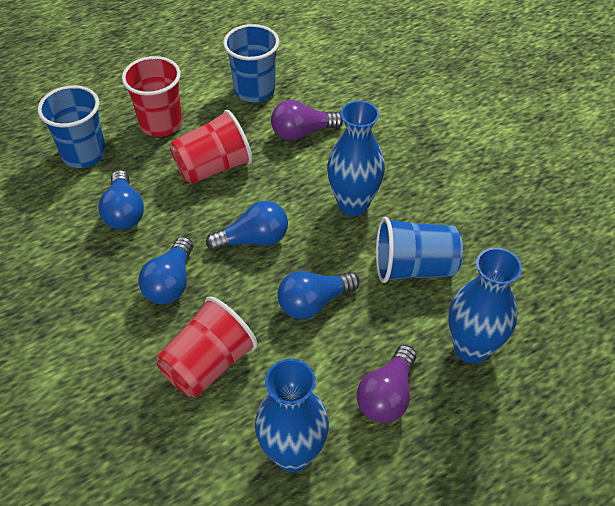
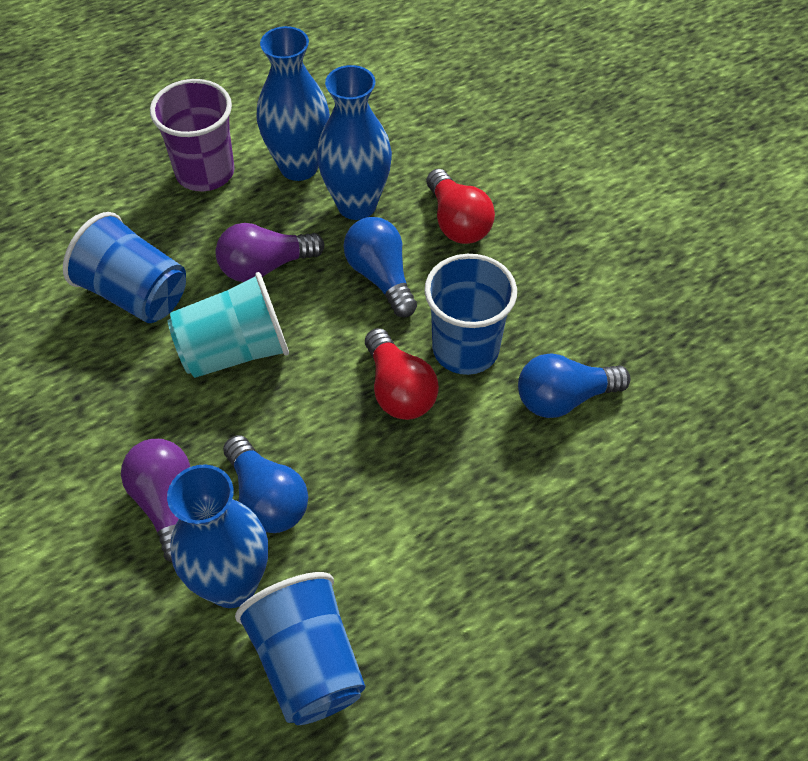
blue light bulb: 4 -> 3
purple cup: 0 -> 1
red cup: 3 -> 0
red light bulb: 0 -> 2
turquoise cup: 0 -> 1

